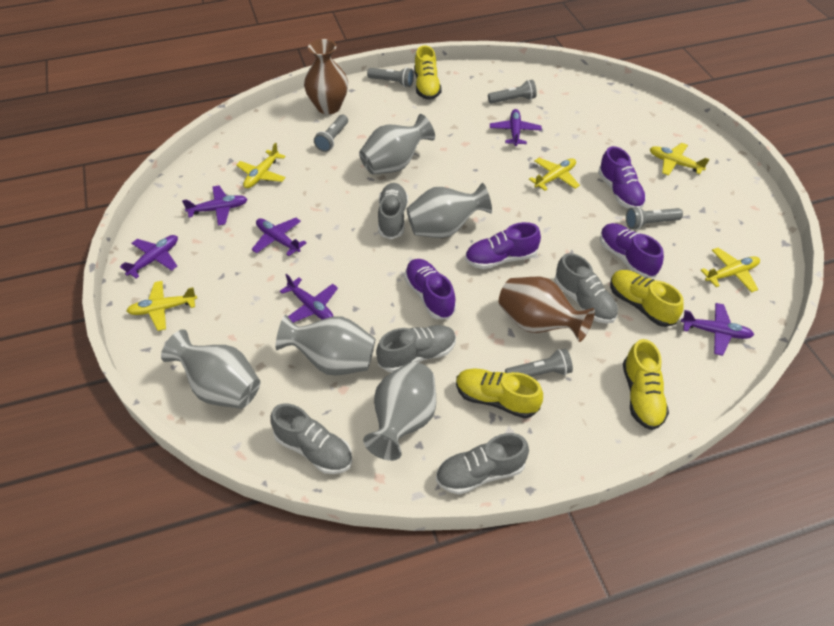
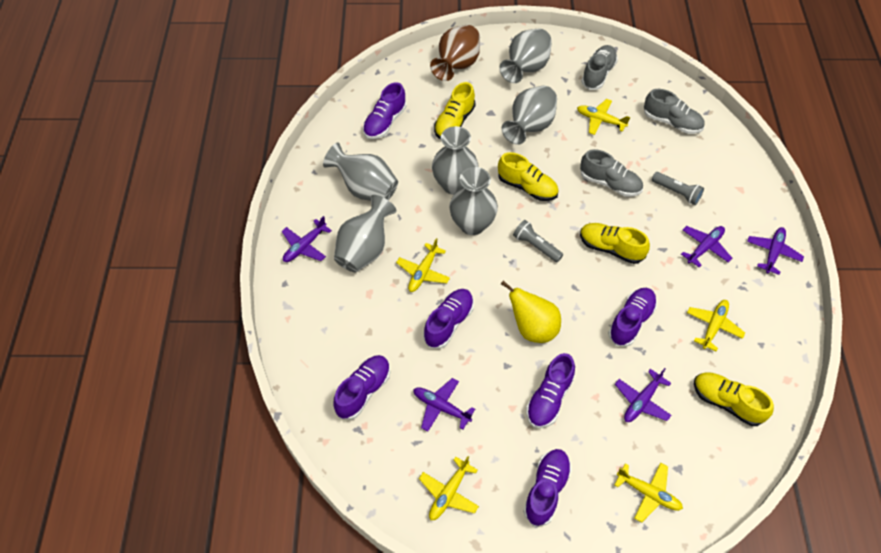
brown vase: 2 -> 1
grey flashlight: 5 -> 2
grey shoe: 5 -> 3
grey vase: 5 -> 6
purple plane: 6 -> 5
purple shoe: 4 -> 6
yellow pear: 0 -> 1

